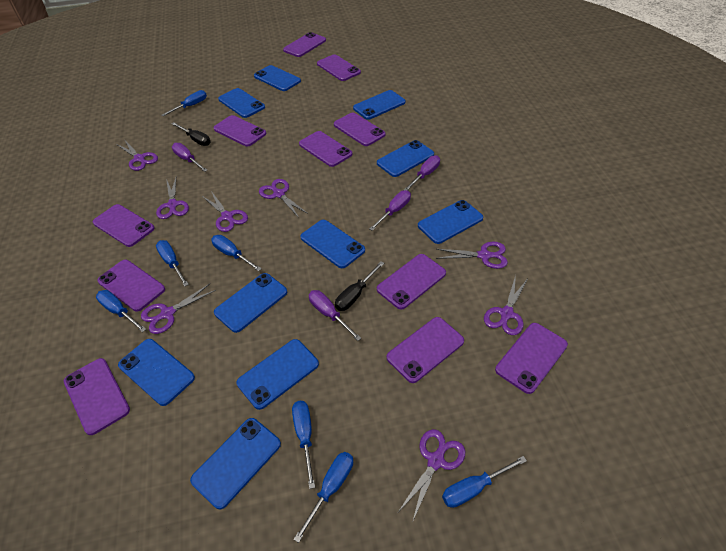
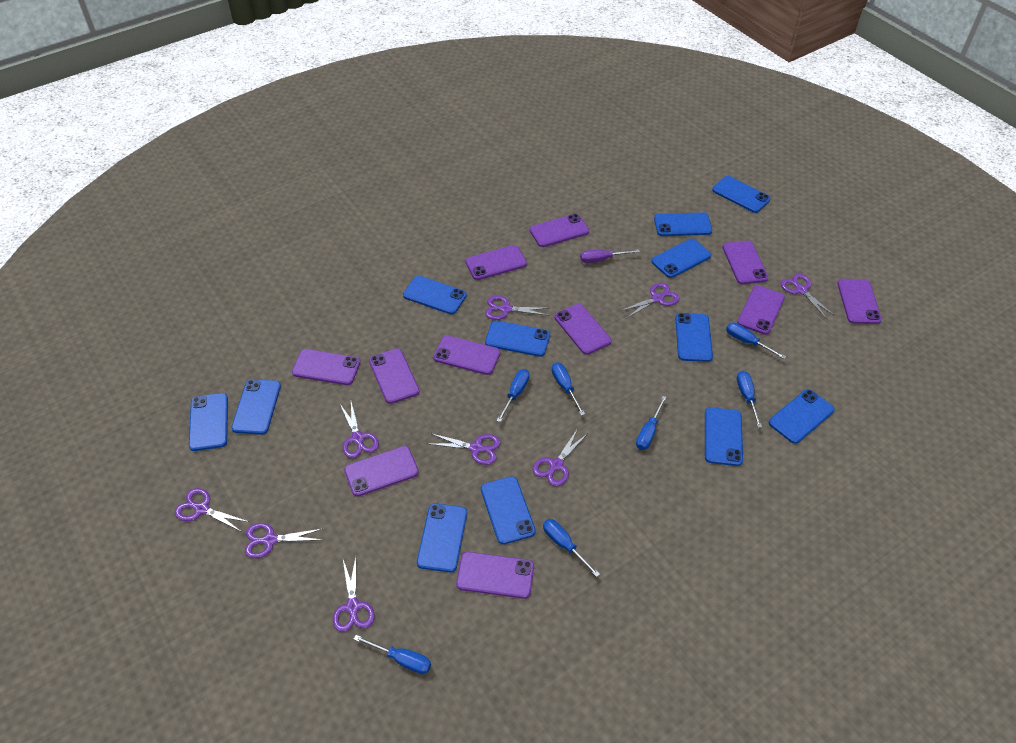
black screwdriver: 2 -> 0
blue phone: 10 -> 12
purple scissors: 8 -> 9
purple screwdriver: 4 -> 1

